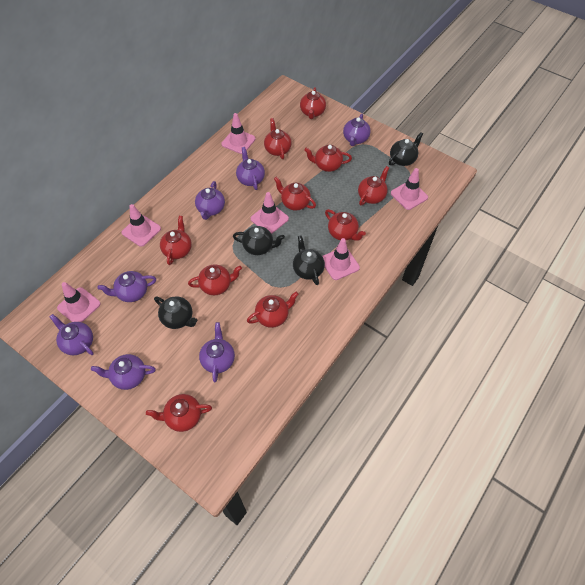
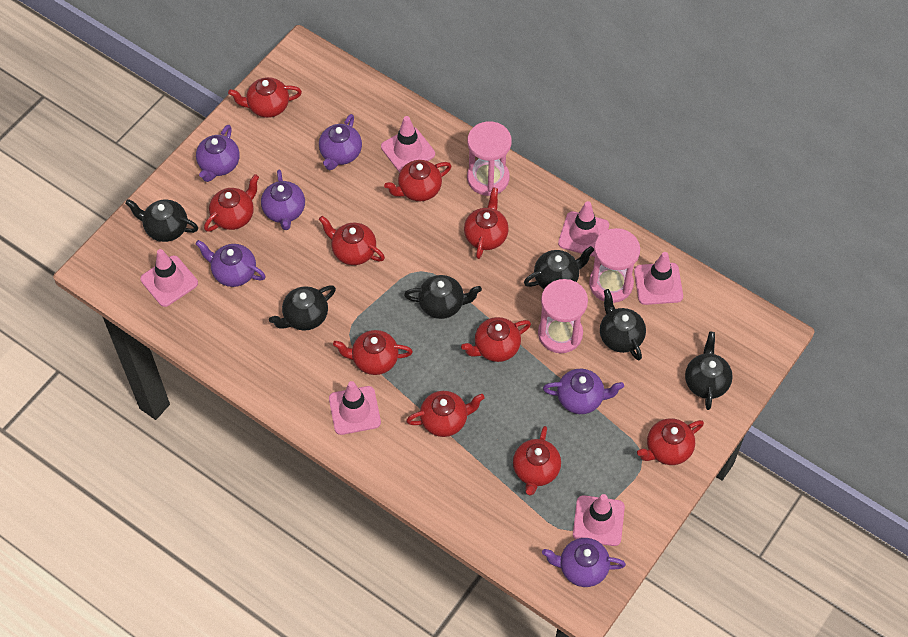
black teapot: 4 -> 6
pink hourglass: 0 -> 3
purple teapot: 7 -> 6

